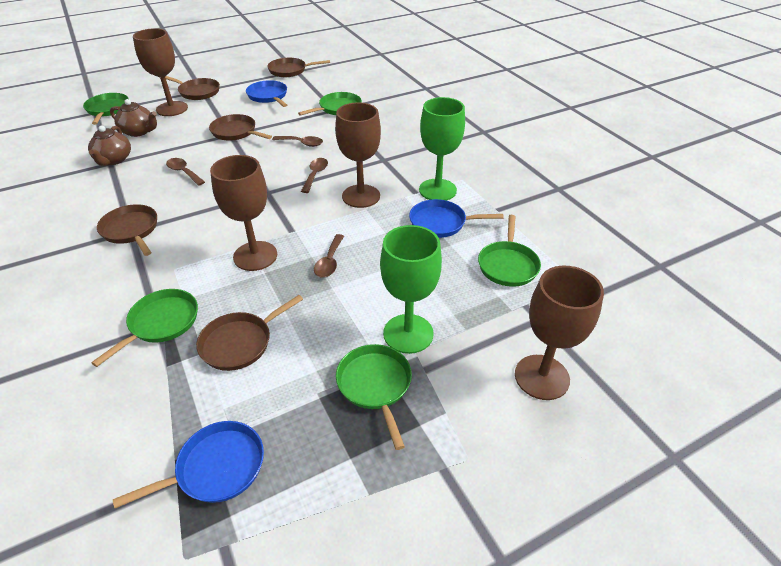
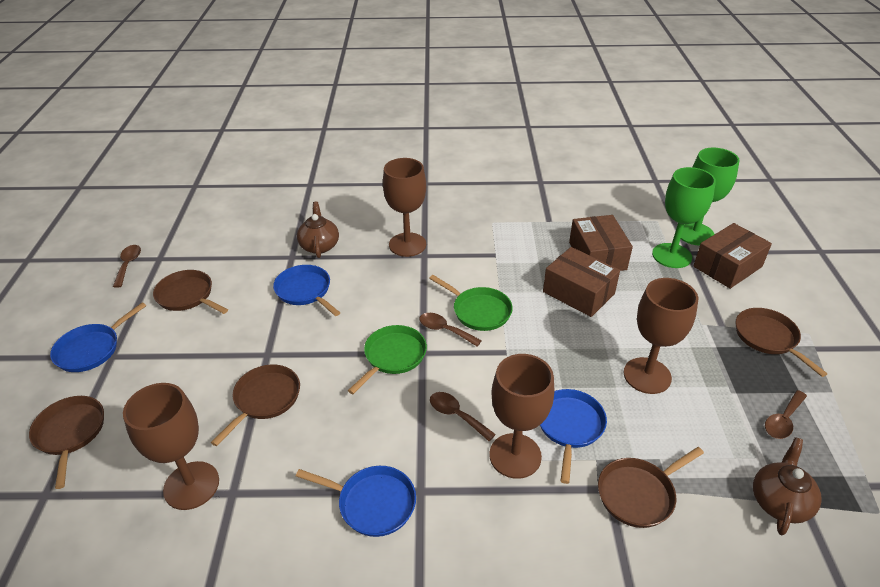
blue pan: 3 -> 4
brown box: 0 -> 3
green pan: 5 -> 2

